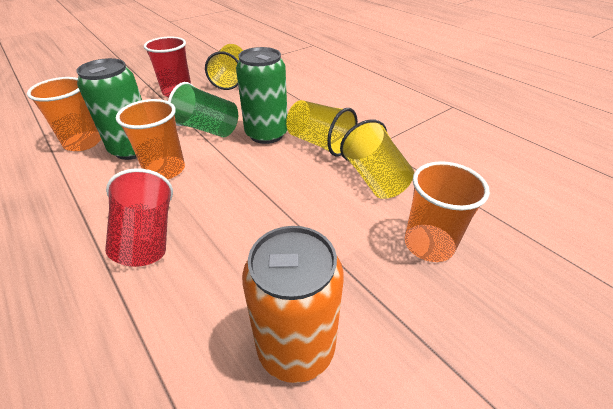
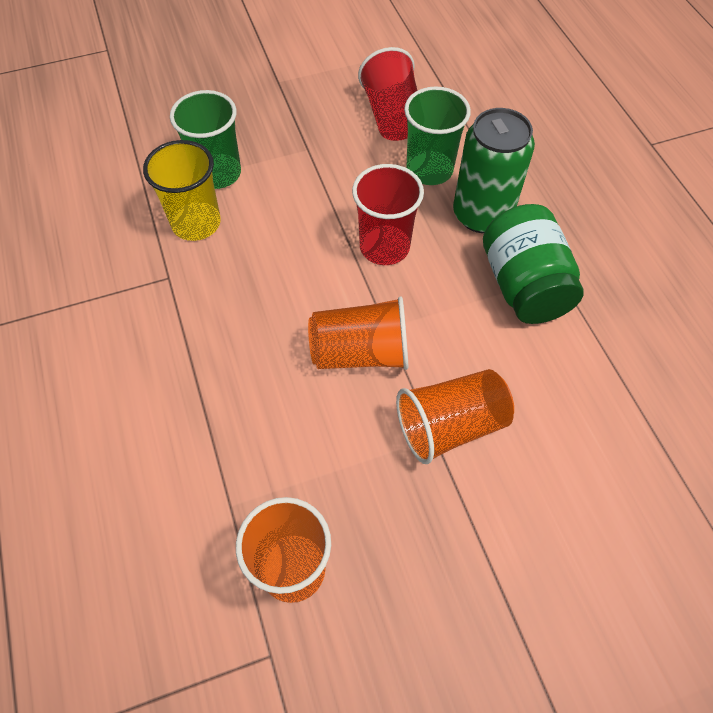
green can: 2 -> 1
green cup: 1 -> 2
green jar: 0 -> 1
orange can: 1 -> 0
yellow cup: 3 -> 1

